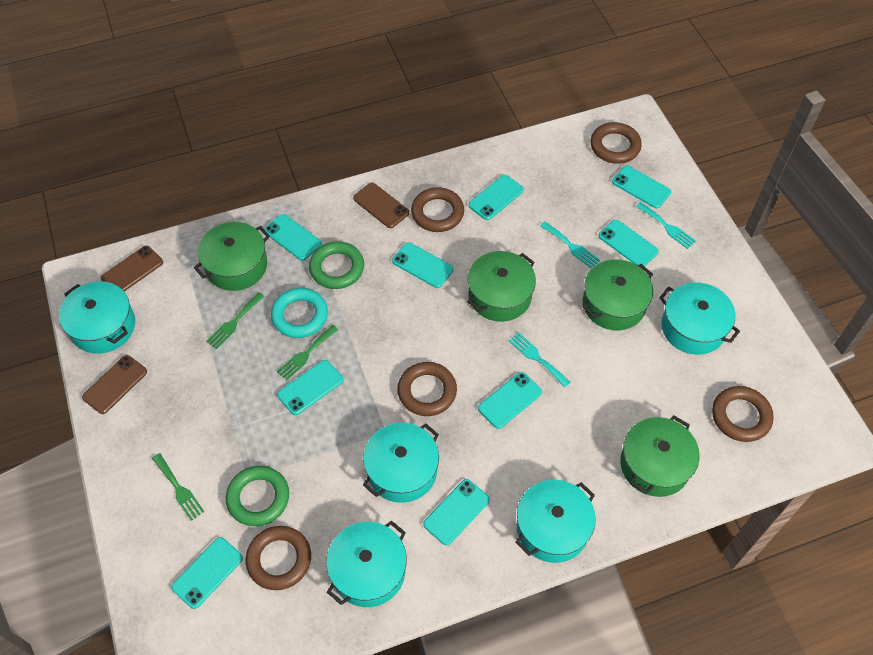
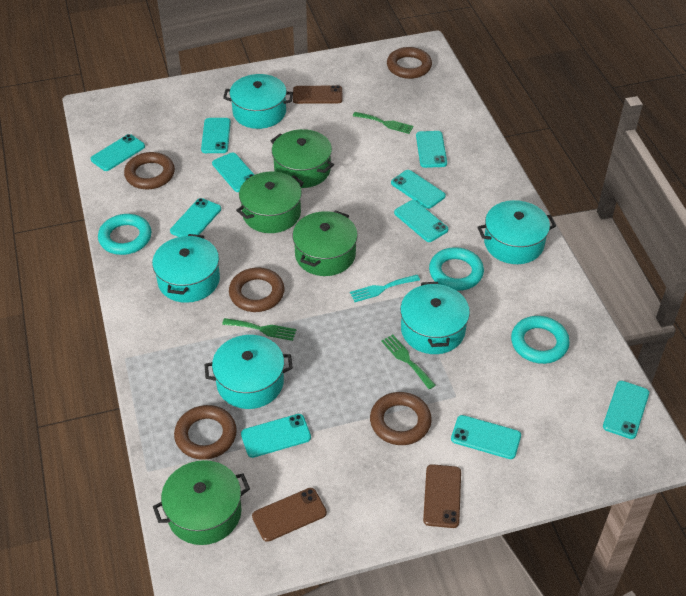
green ring: 2 -> 0
turquoise fork: 3 -> 1
turquoise phone: 9 -> 10
turquoise ring: 1 -> 3

